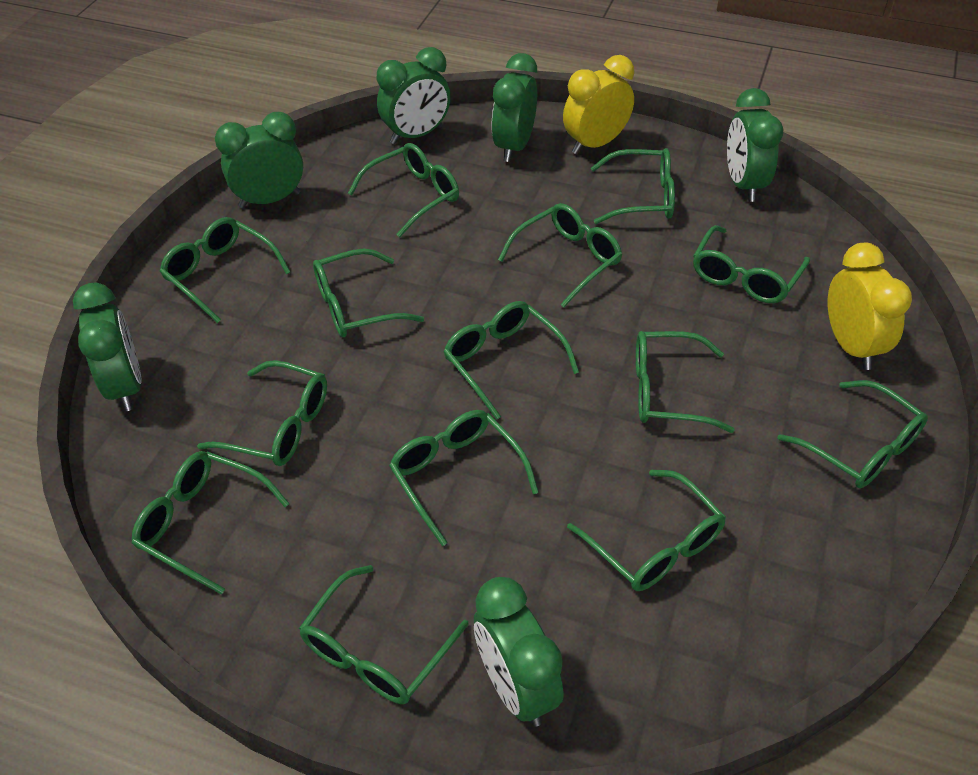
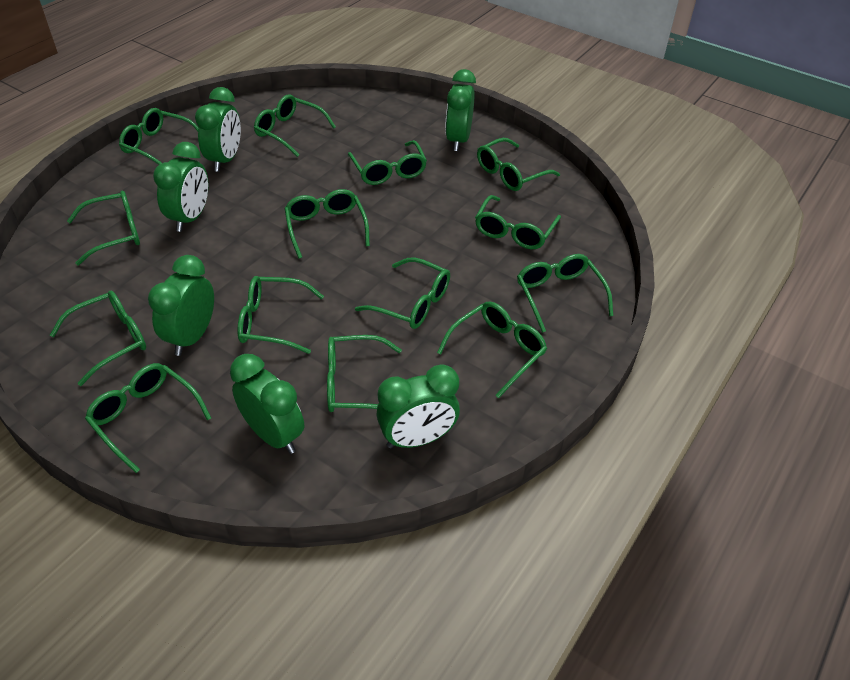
yellow clock: 2 -> 0

